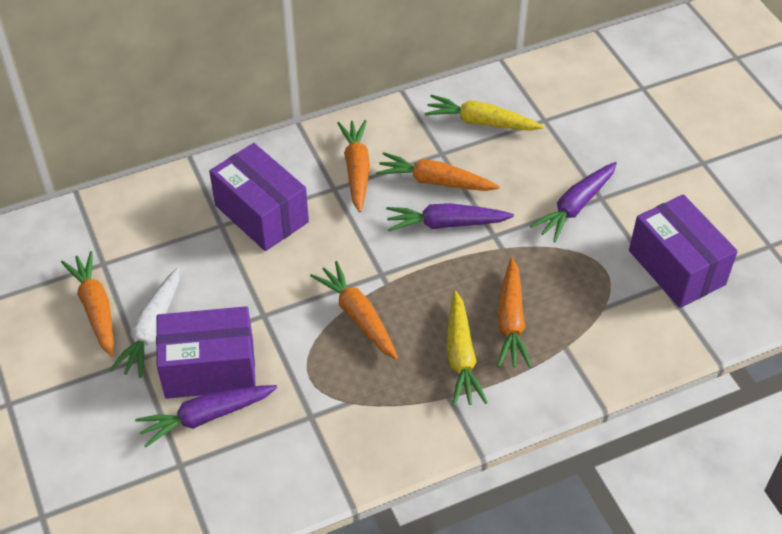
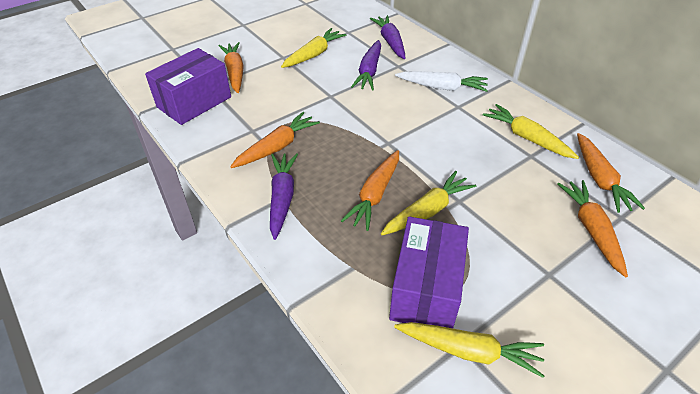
purple box: 3 -> 2
yellow carrot: 2 -> 4

